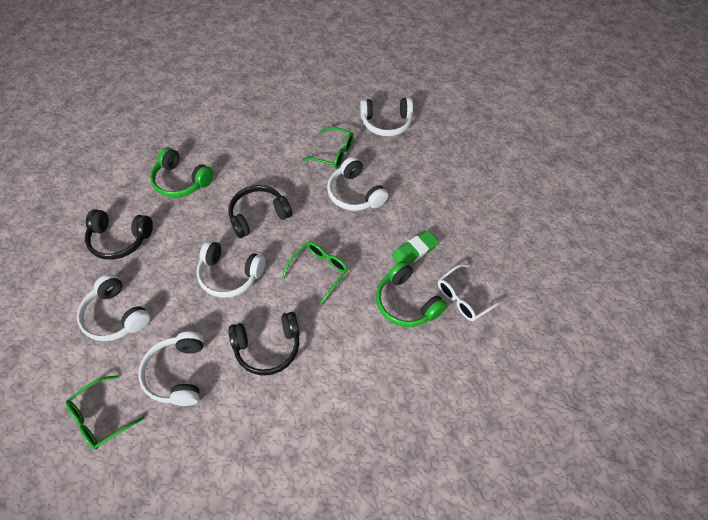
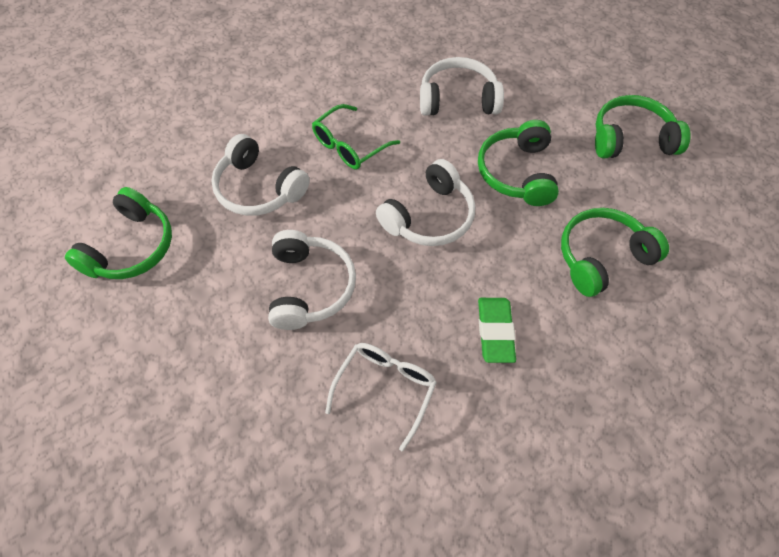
black headphones: 3 -> 0
green glasses: 3 -> 1
green headphones: 2 -> 4
white headphones: 5 -> 4

